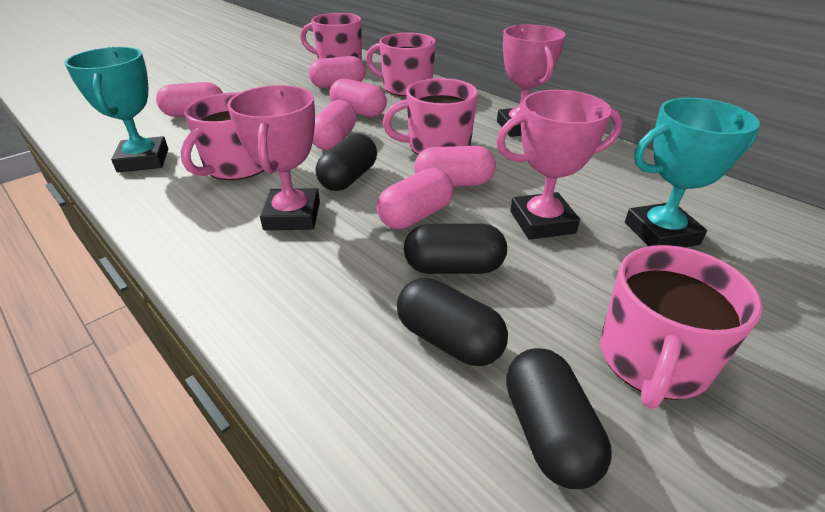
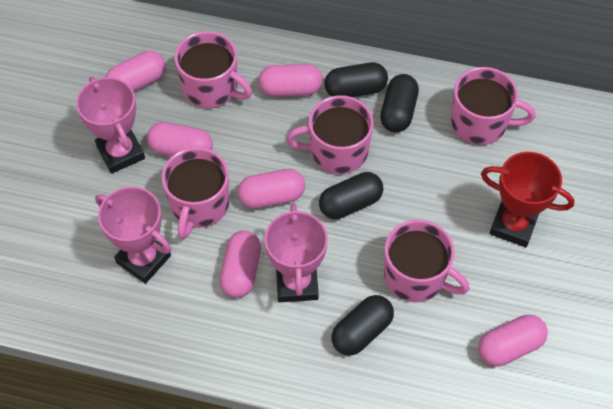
red trophy: 0 -> 1
turquoise trophy: 2 -> 0

